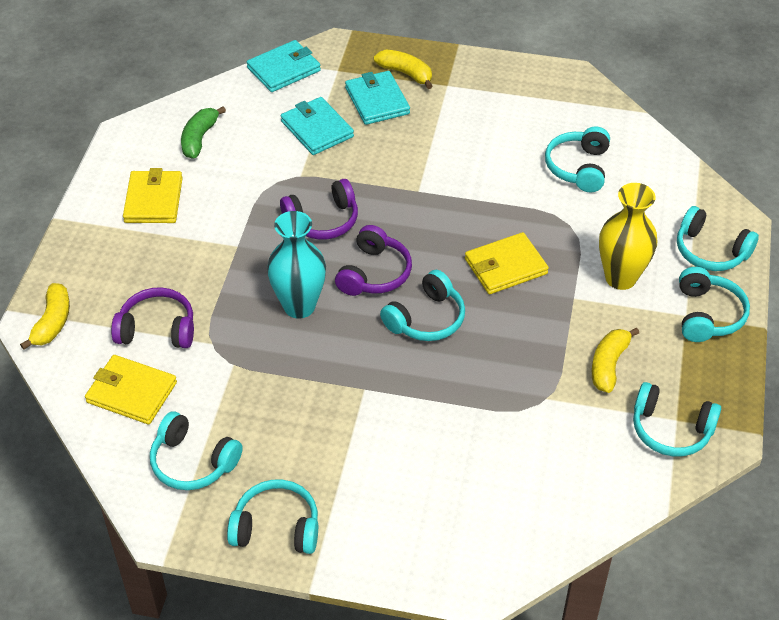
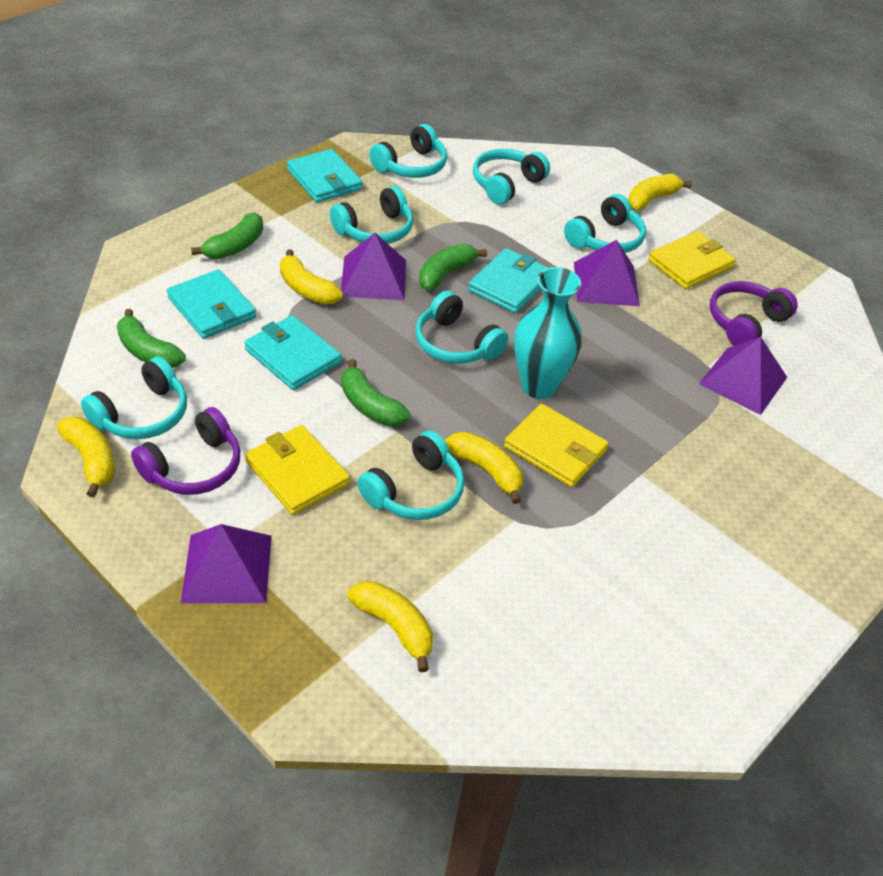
green banana: 1 -> 4
purple headphones: 3 -> 2
purple pyramid: 0 -> 4
turquoise wallet: 3 -> 4
yellow banana: 3 -> 5
yellow vase: 1 -> 0

